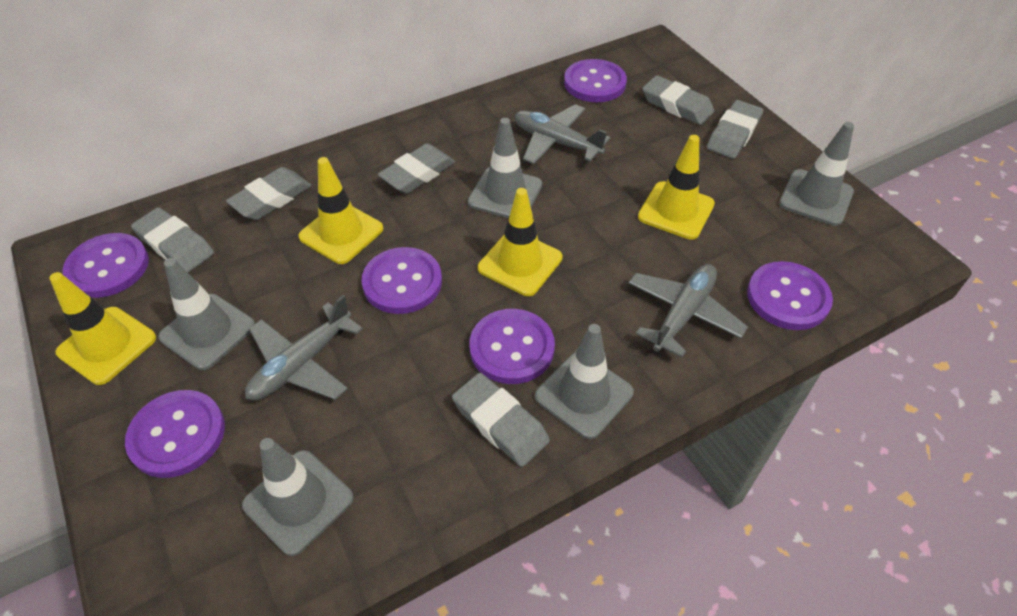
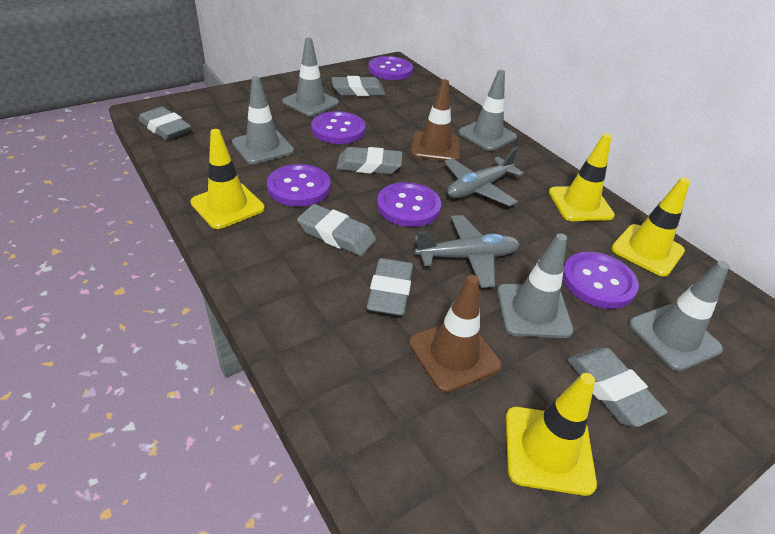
brown traffic cone: 0 -> 2
grey plane: 3 -> 2
purple button: 6 -> 5

